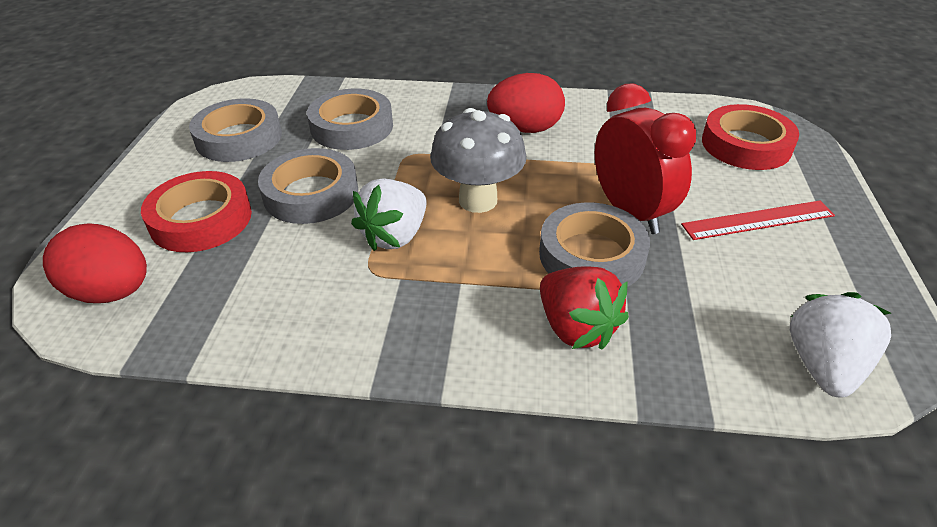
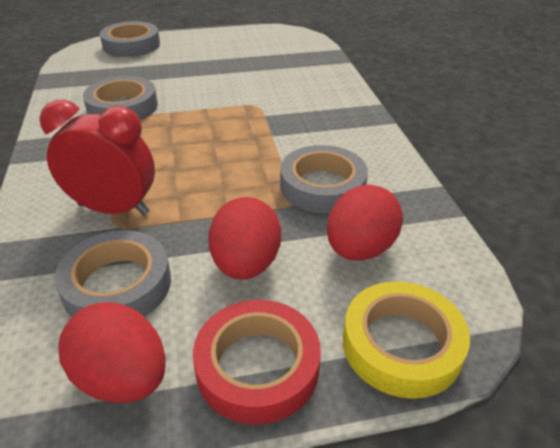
grey mushroom: 1 -> 0
red egg: 2 -> 3
red ruler: 1 -> 0
red strawberry: 1 -> 0
red tape: 2 -> 1
white strawberry: 2 -> 0
yellow tape: 0 -> 1

